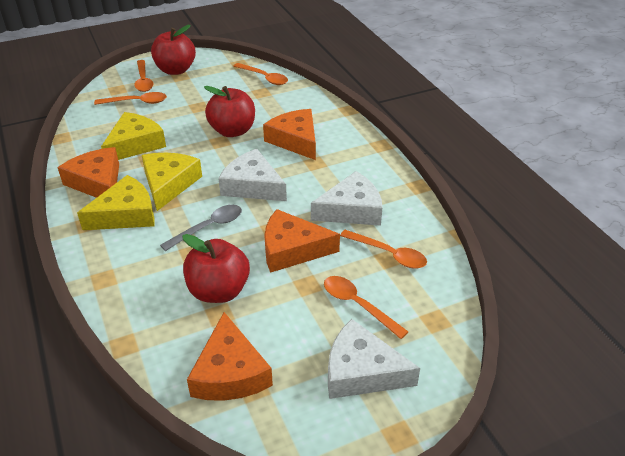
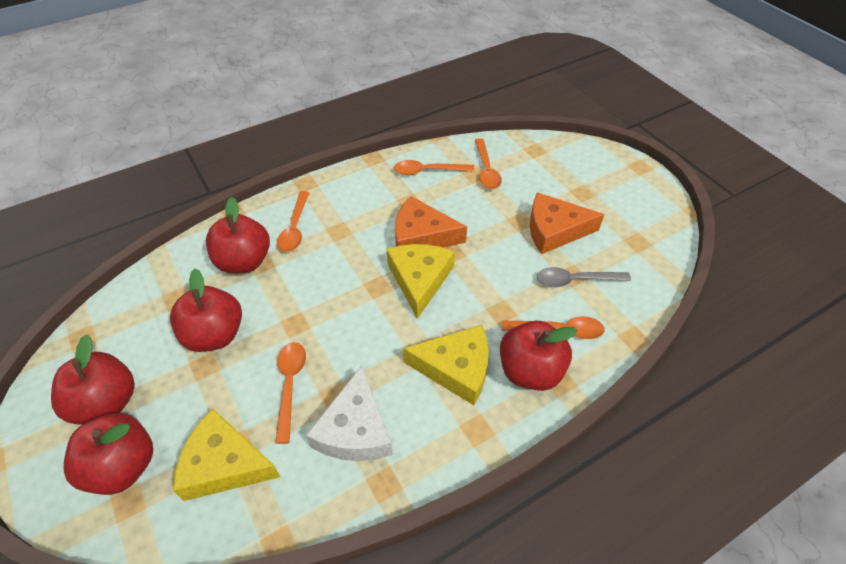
orange cheese: 4 -> 2
red apple: 3 -> 5
white cheese: 3 -> 1

